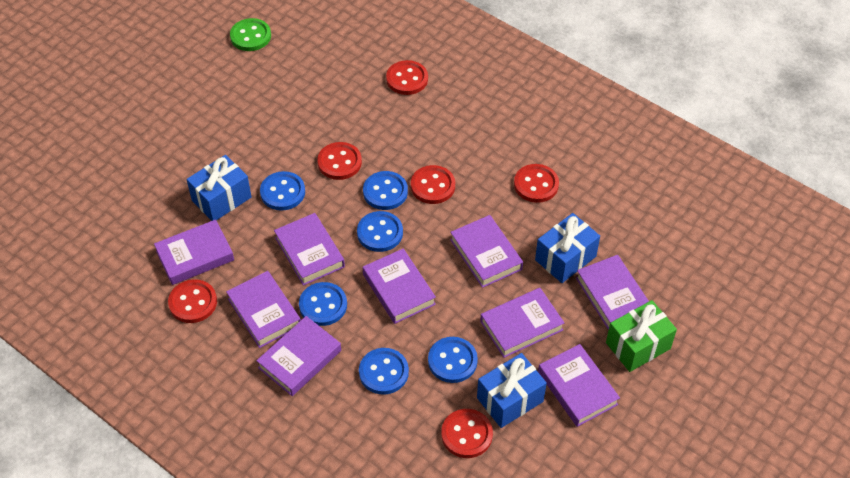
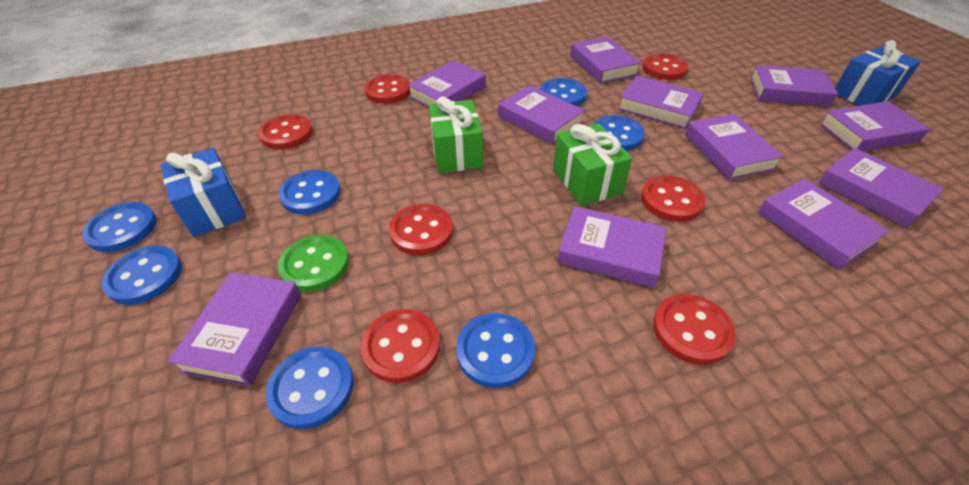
blue button: 6 -> 7
blue gift: 3 -> 2
green gift: 1 -> 2
purple book: 9 -> 11
red button: 6 -> 7

